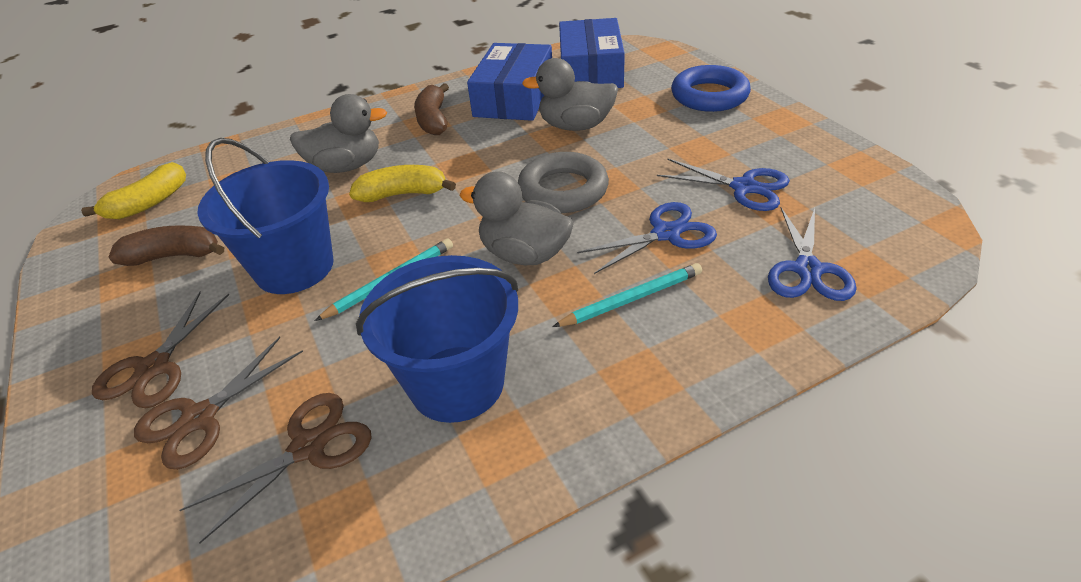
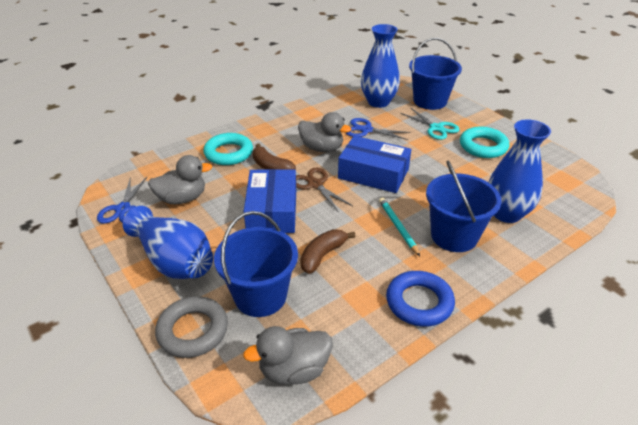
blue bucket: 2 -> 3
blue scissors: 3 -> 2
blue vase: 0 -> 3
brown scissors: 3 -> 1
turquoise pencil: 2 -> 1
turquoise ring: 0 -> 2
turquoise scissors: 0 -> 1
yellow banana: 2 -> 0

